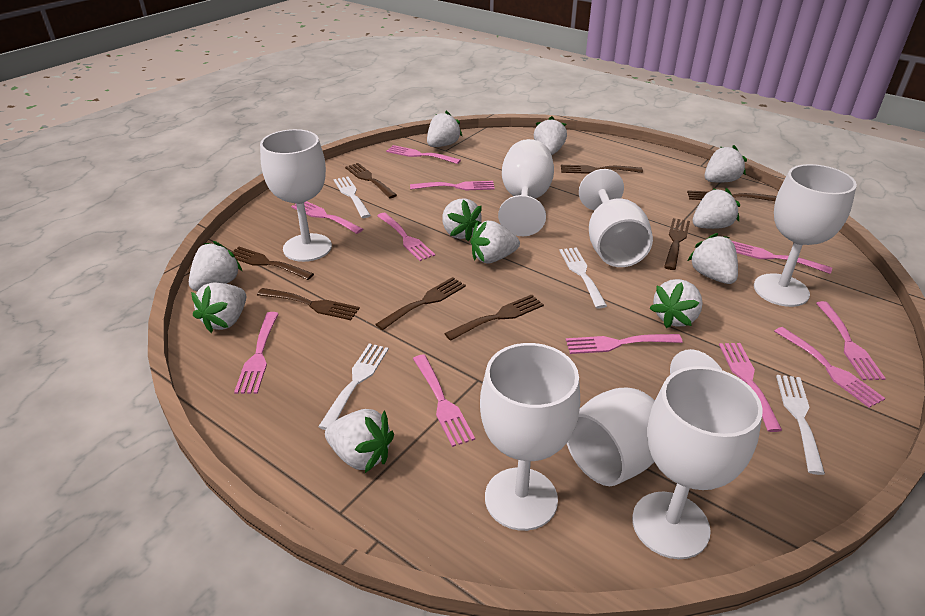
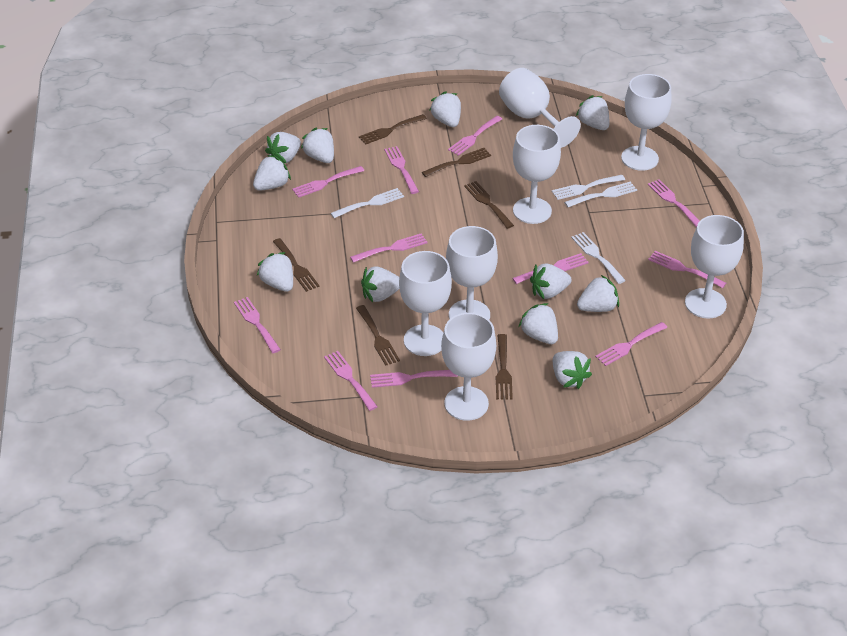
brown fork: 8 -> 6

